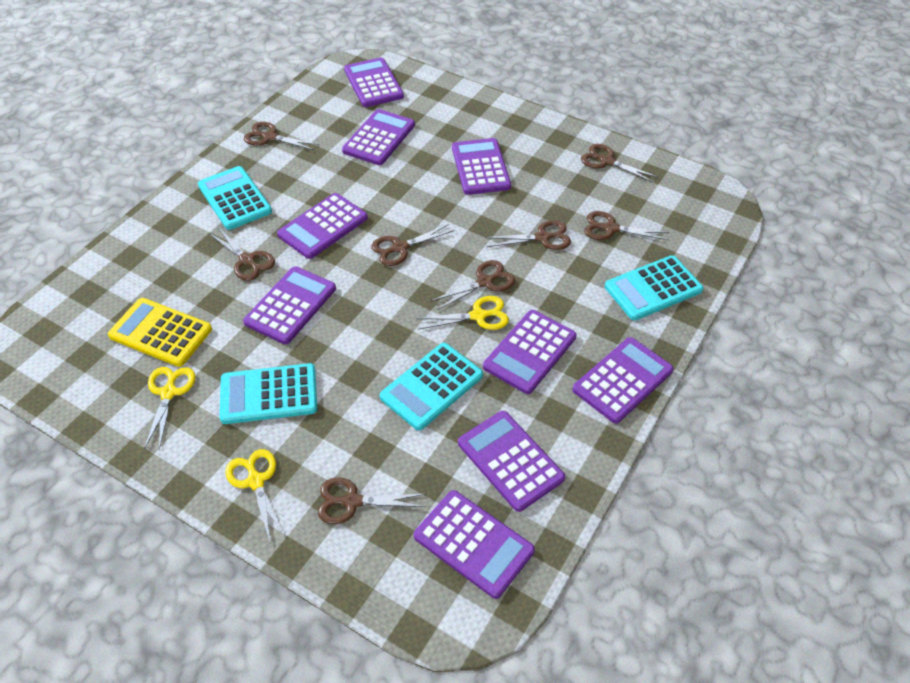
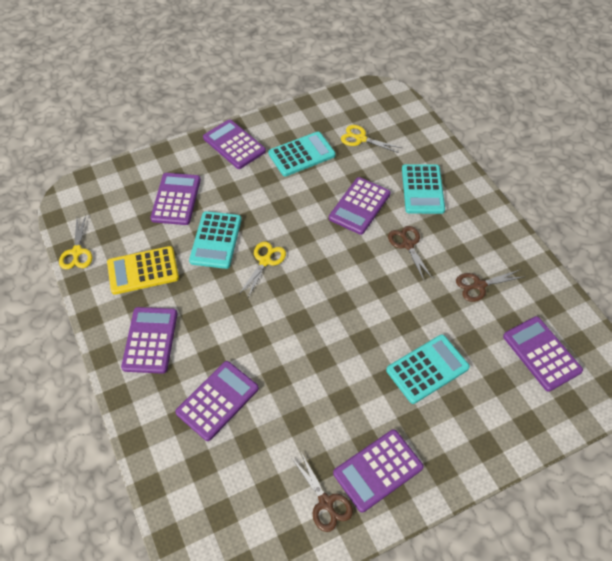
brown scissors: 8 -> 3
purple calculator: 9 -> 7

